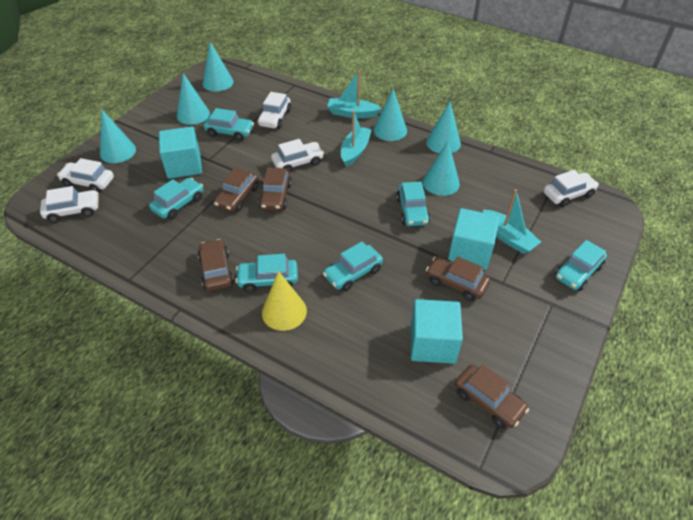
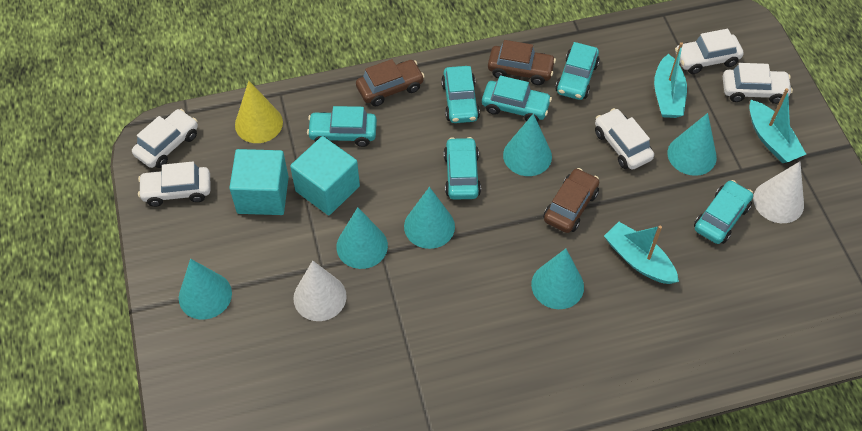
brown car: 5 -> 3
turquoise cube: 3 -> 2
white cone: 0 -> 2

